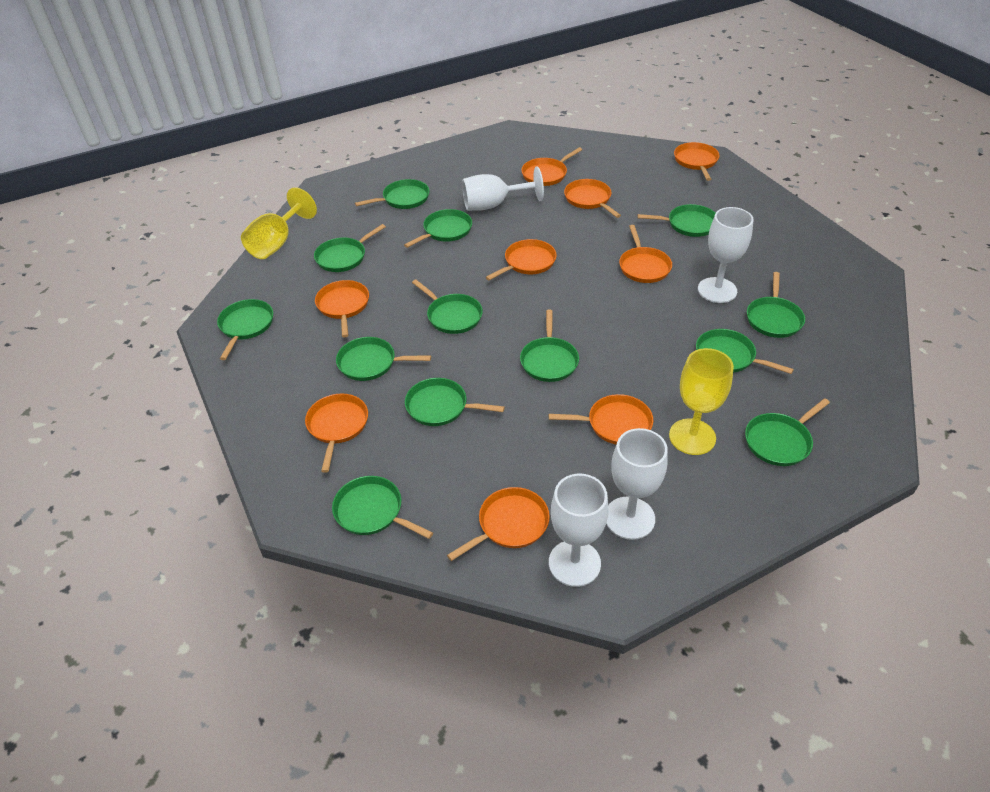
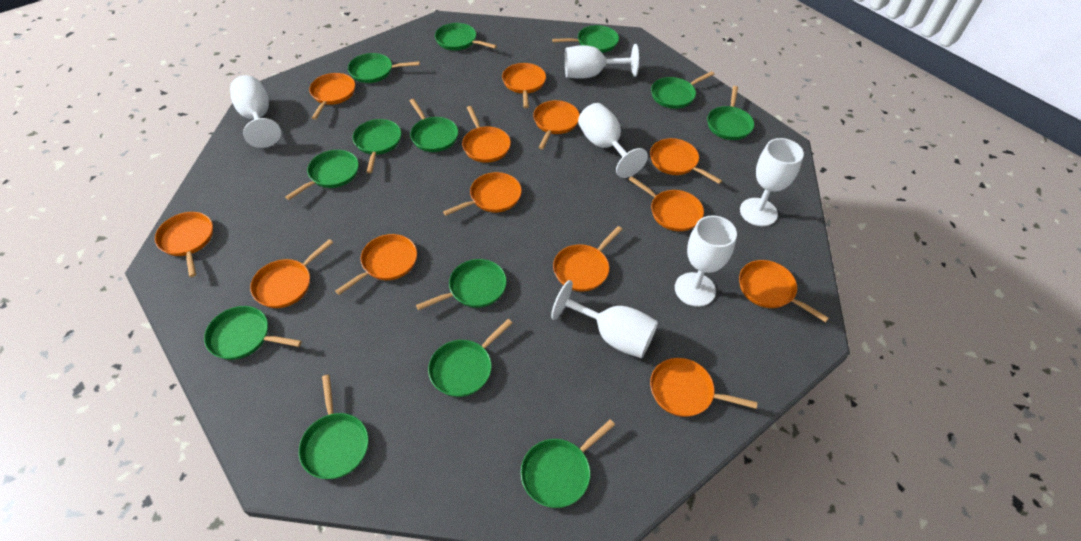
orange pan: 9 -> 13
white goblet: 4 -> 6
yellow goblet: 2 -> 0

